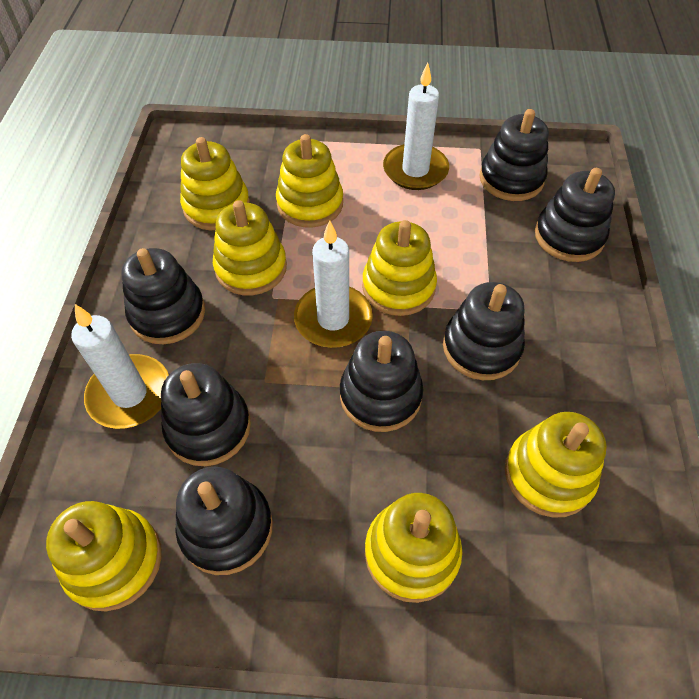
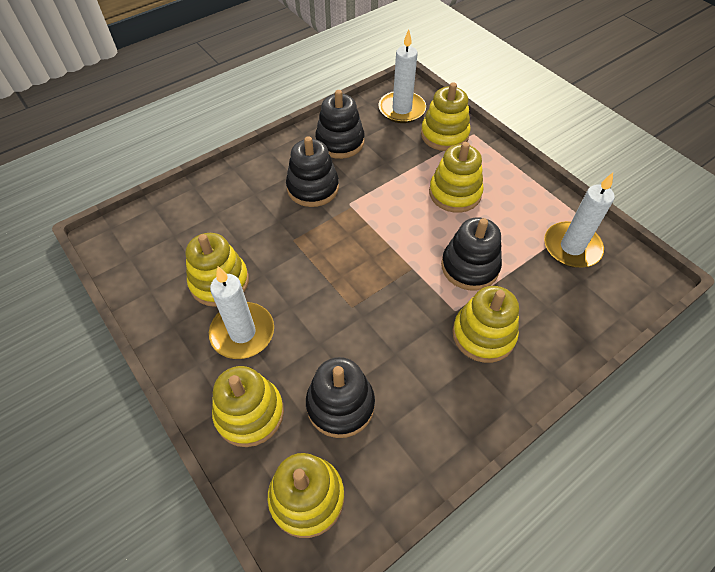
black stacking toy: 7 -> 4
yellow stacking toy: 7 -> 6

